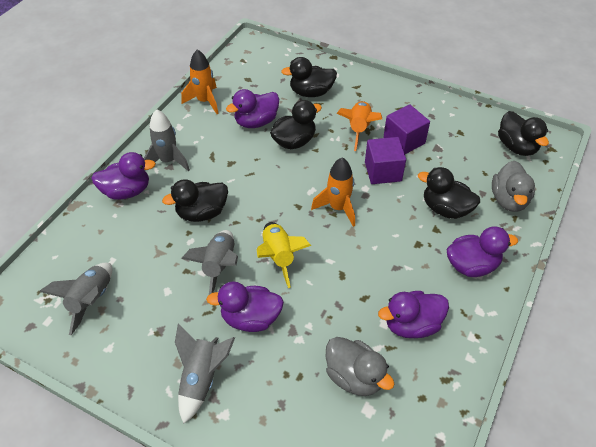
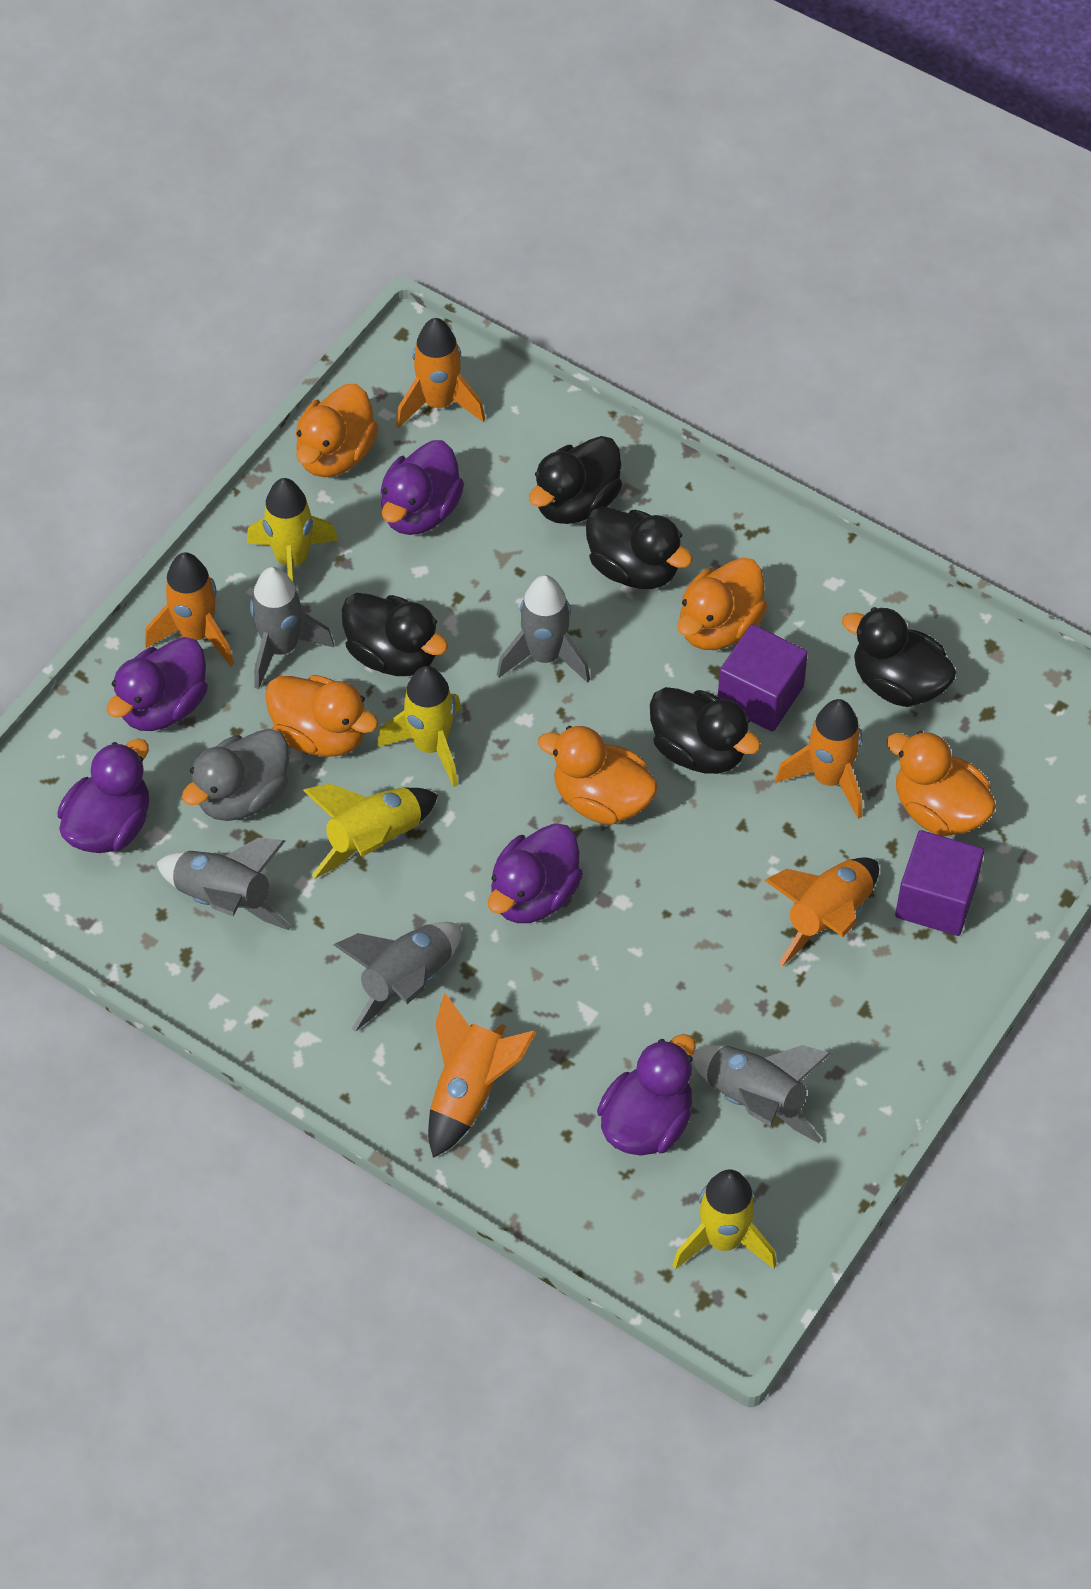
grey duck: 2 -> 1
grey rocket: 4 -> 5
orange duck: 0 -> 5
orange rocket: 3 -> 5
yellow rocket: 1 -> 4

